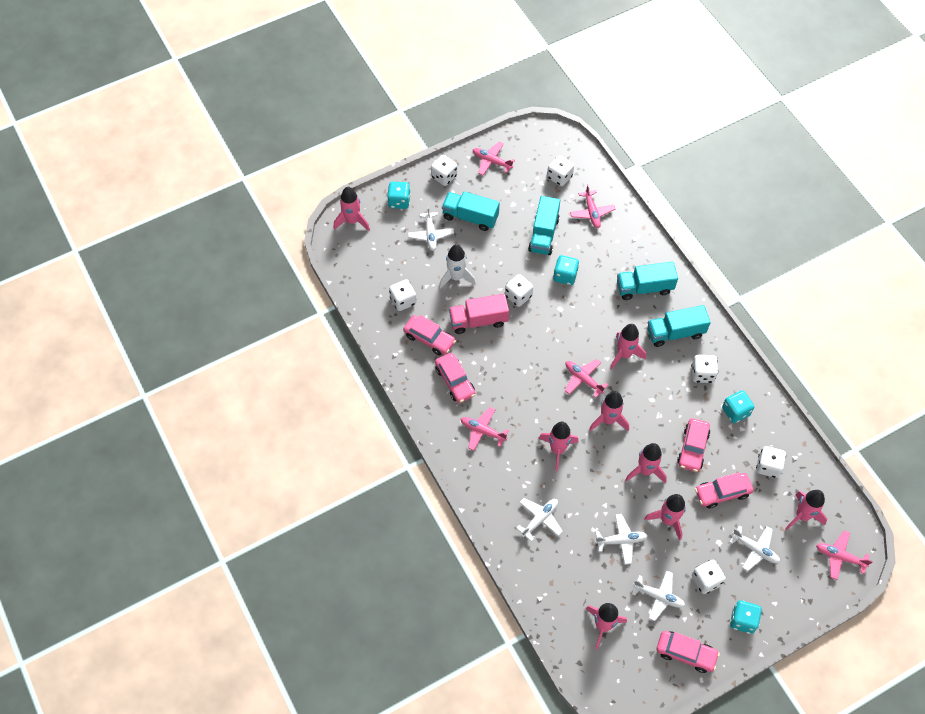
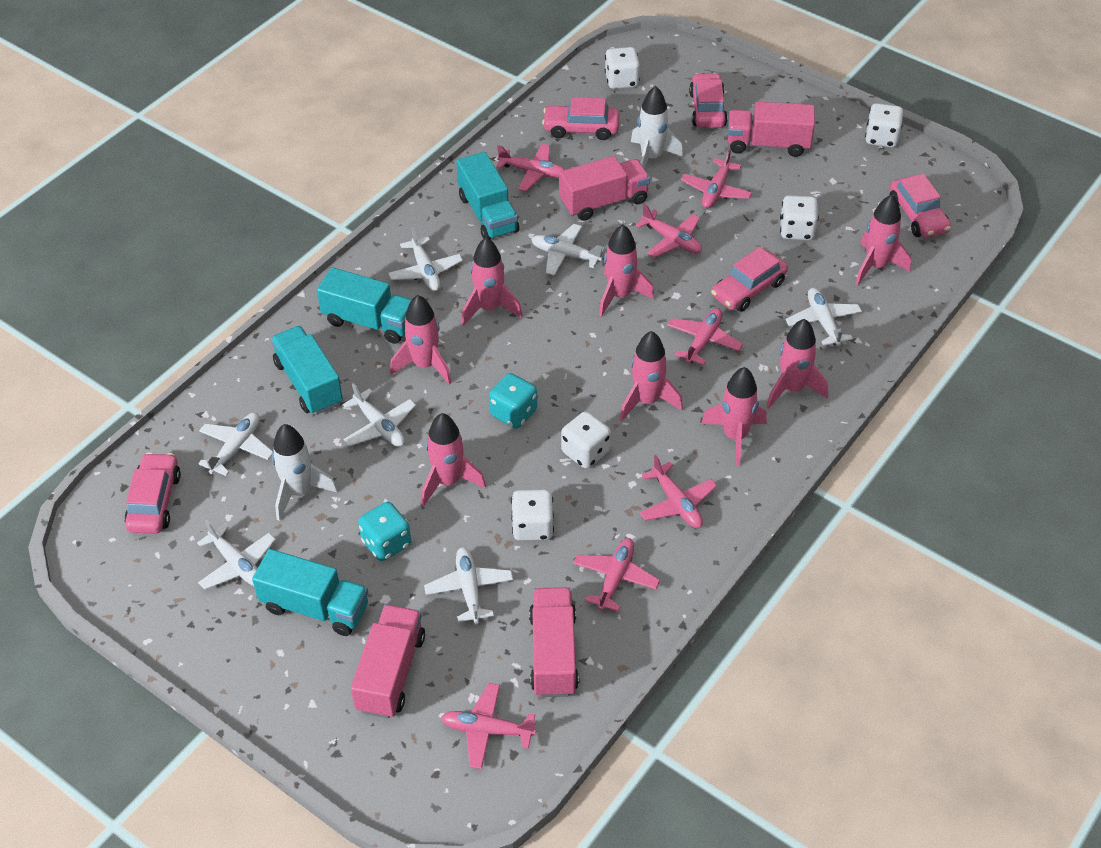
pink plane: 5 -> 7
pink truck: 1 -> 4
turquoise dice: 4 -> 2
white dice: 7 -> 5
white plane: 5 -> 7
white rocket: 1 -> 2

